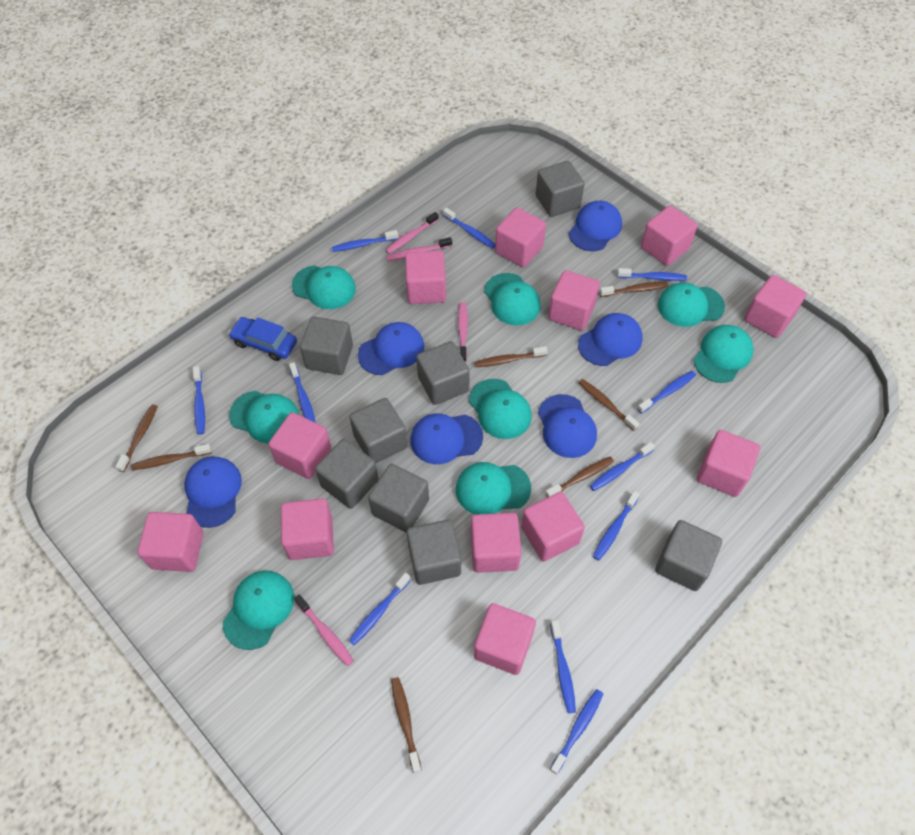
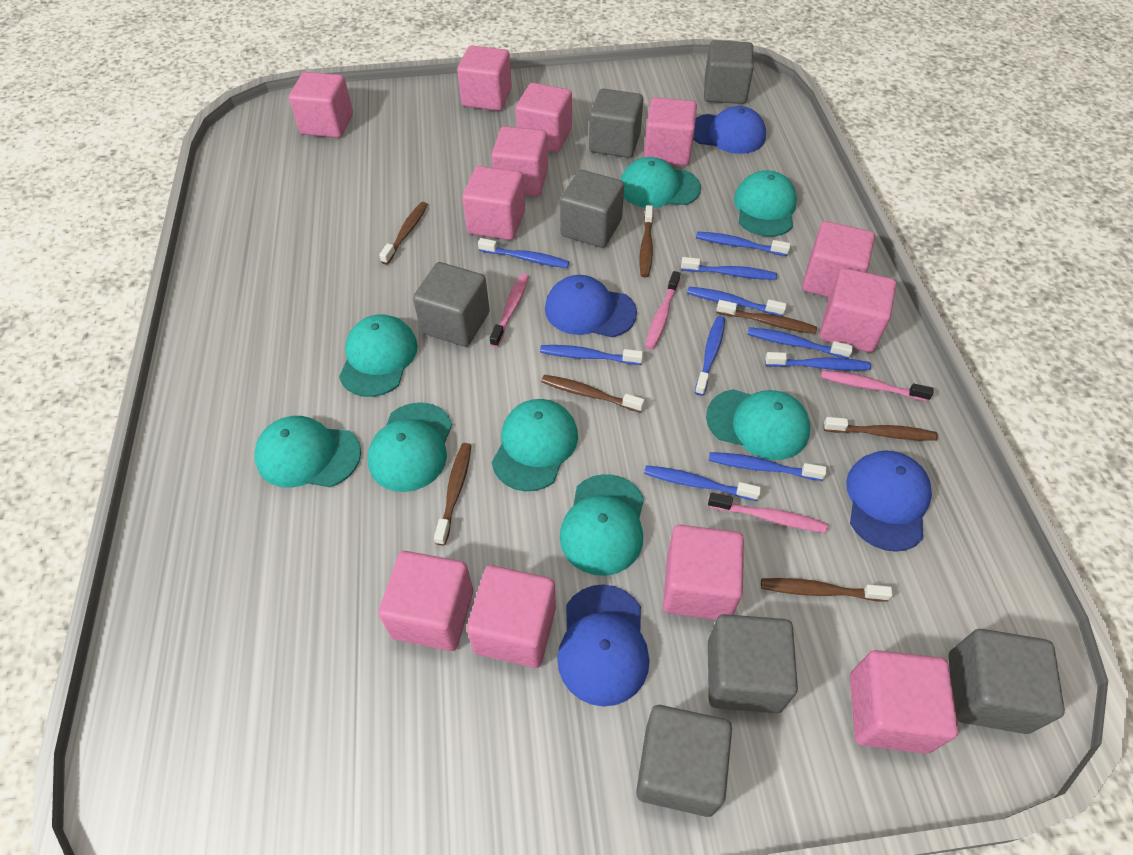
blue cap: 6 -> 4
blue car: 1 -> 0
blue toothbrush: 11 -> 10
grey cube: 8 -> 7

